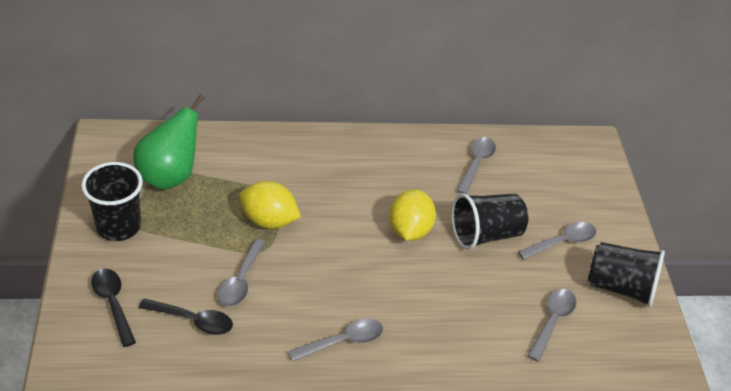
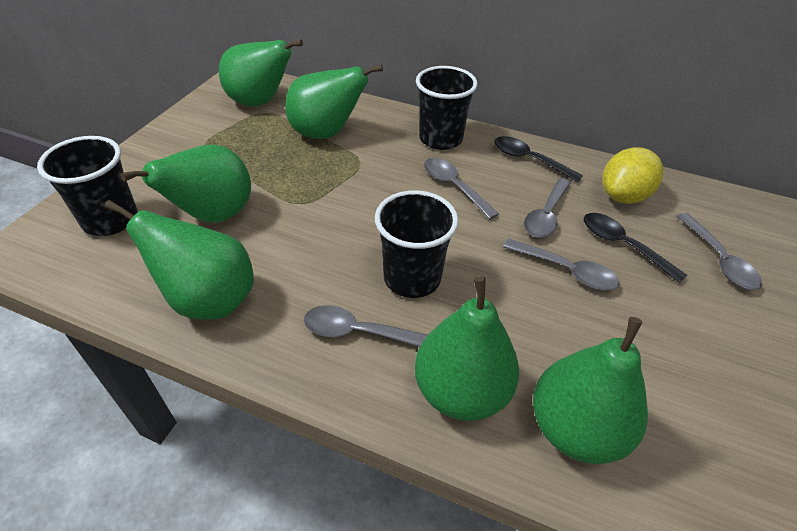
green pear: 1 -> 6
yellow lemon: 2 -> 1

